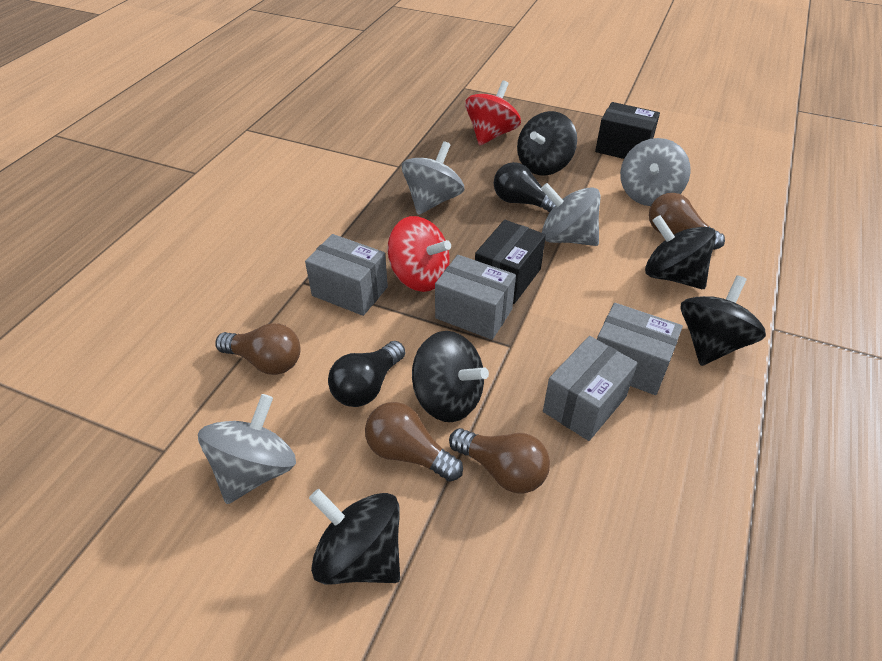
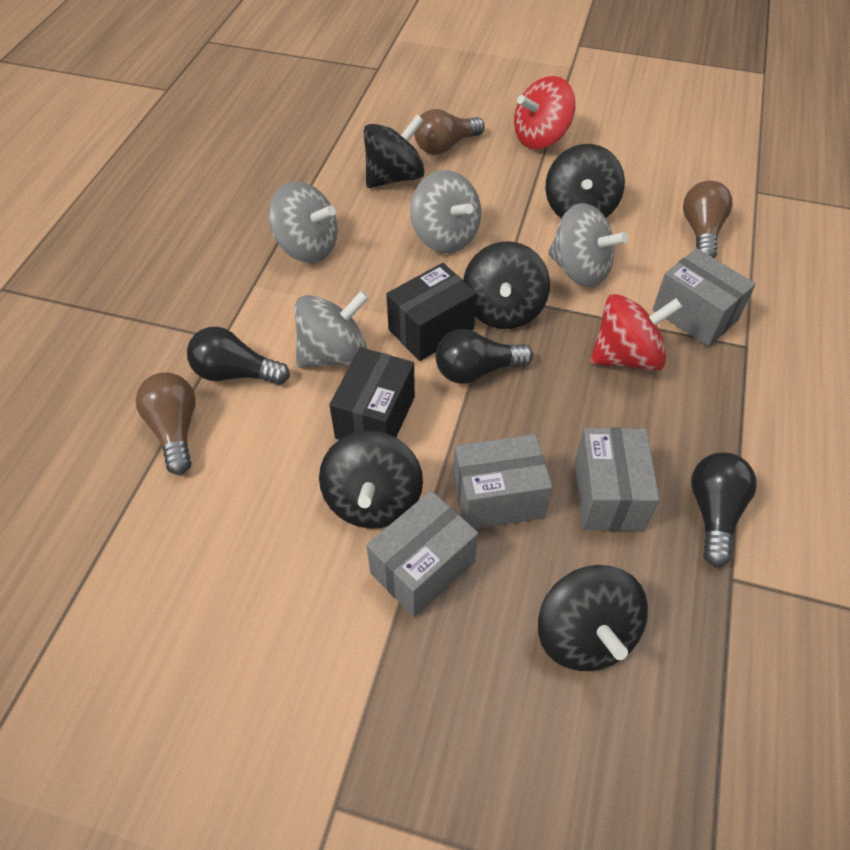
black light bulb: 2 -> 3
brown light bulb: 4 -> 3

